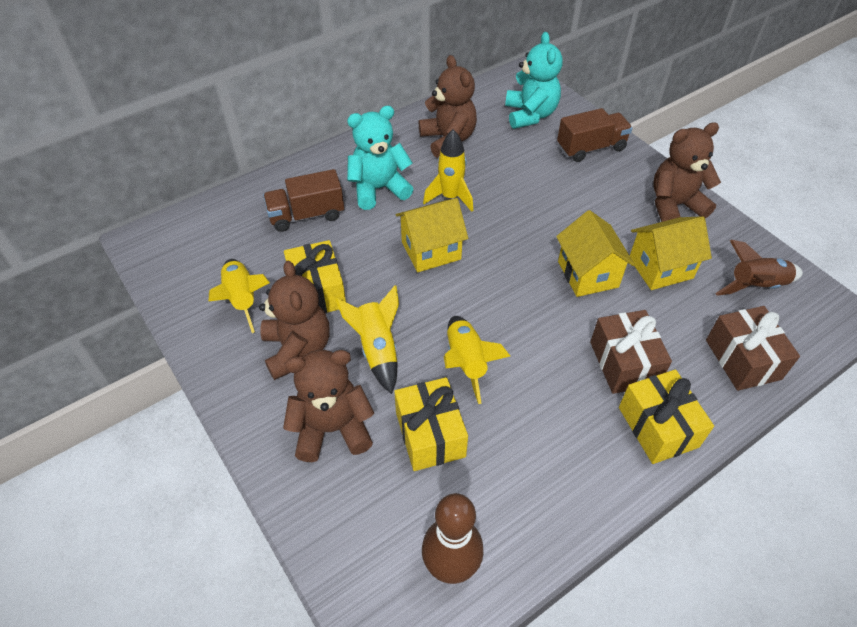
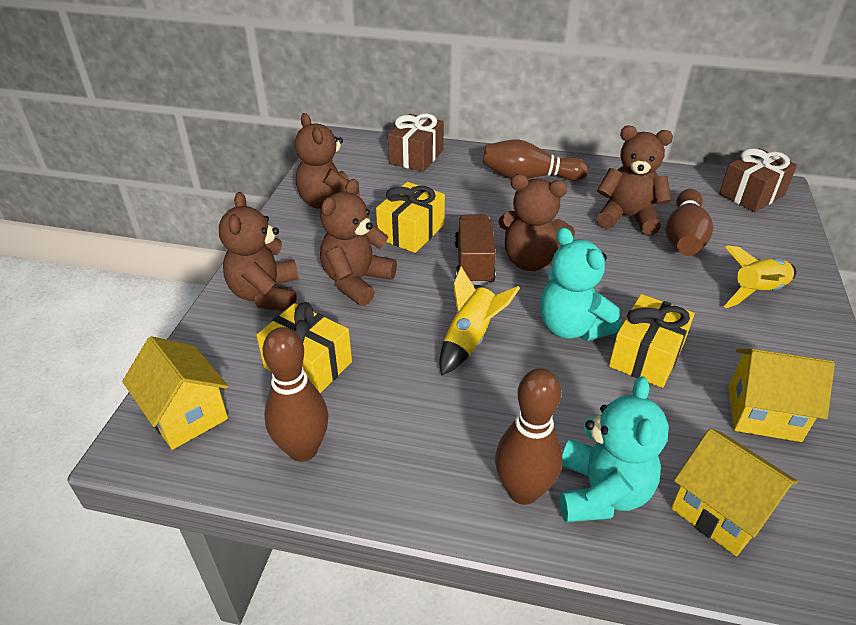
brown bowling pin: 1 -> 4
brown rocket: 1 -> 0
brown teddy bear: 4 -> 5
brown truck: 2 -> 1
yellow rocket: 4 -> 2

